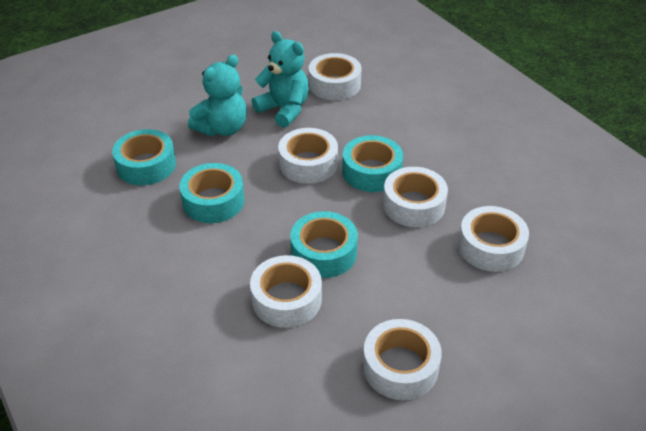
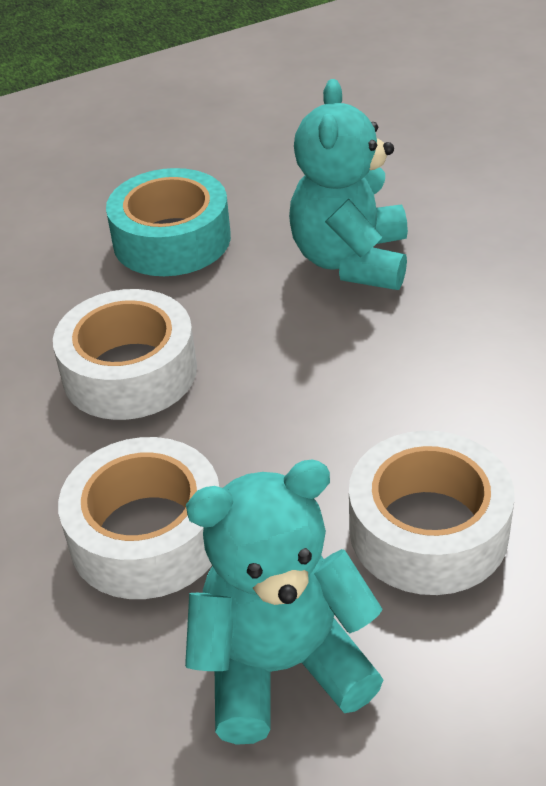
turquoise tape: 4 -> 1
white tape: 6 -> 3

